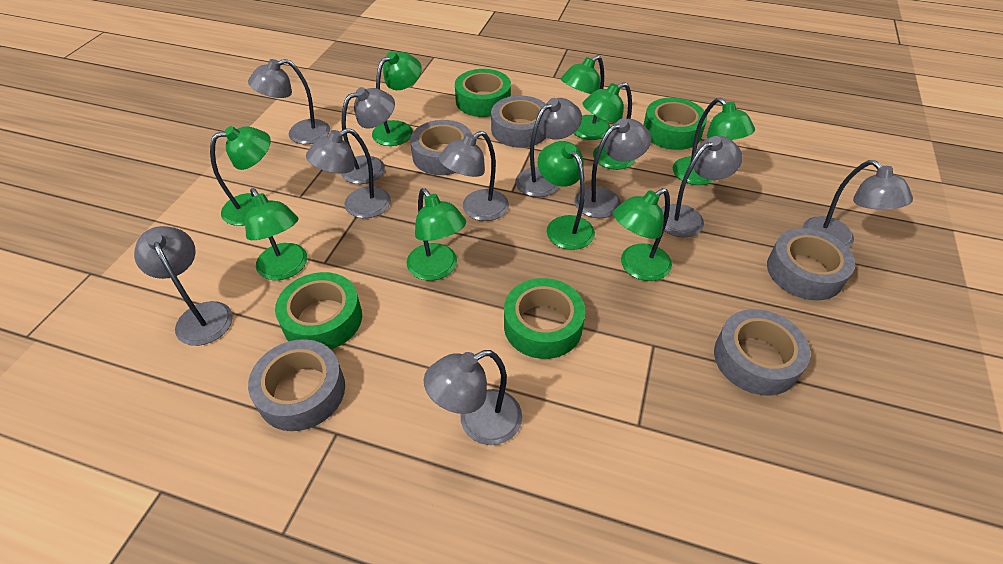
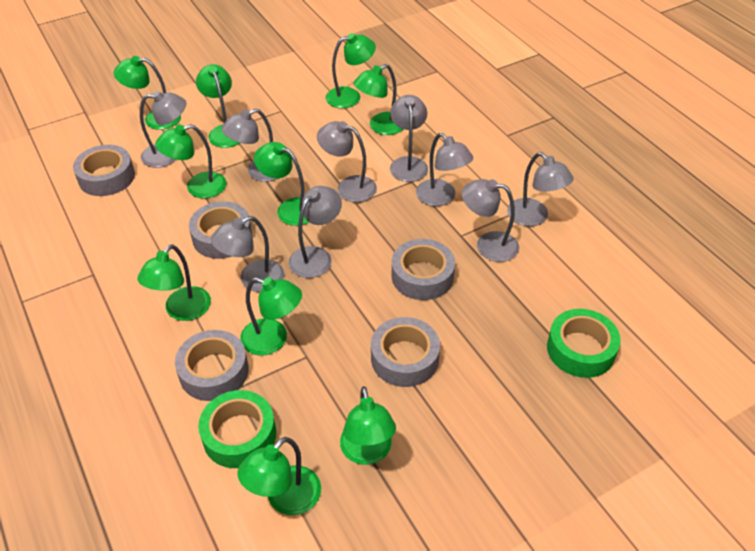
green lamp: 9 -> 10
green tape: 4 -> 2
grey lamp: 10 -> 9

